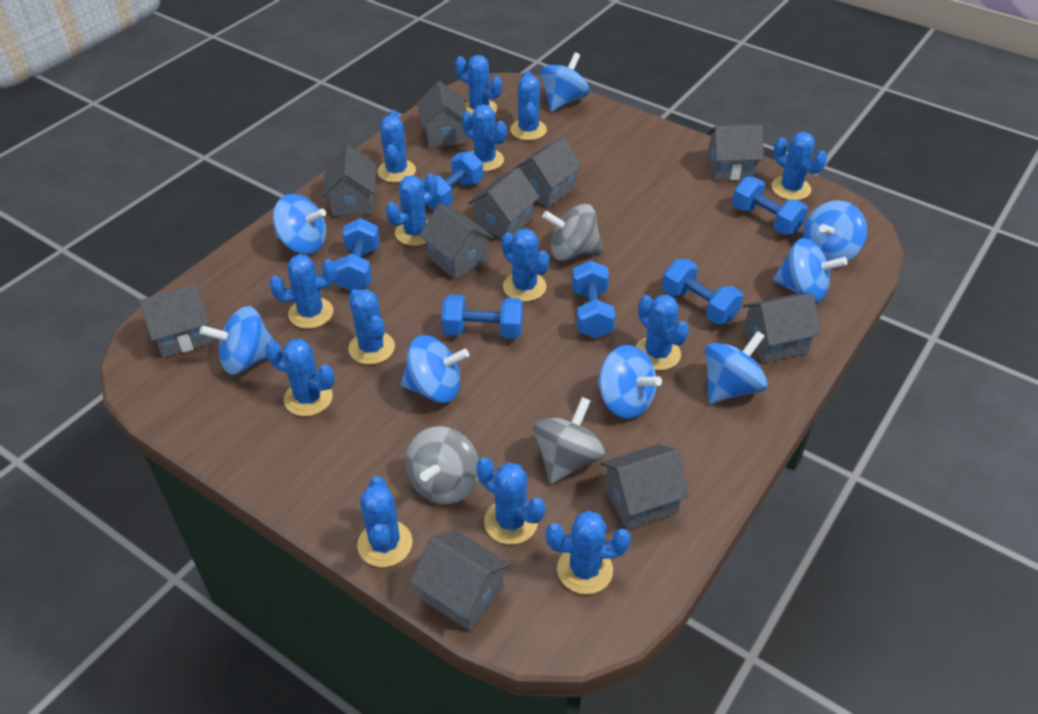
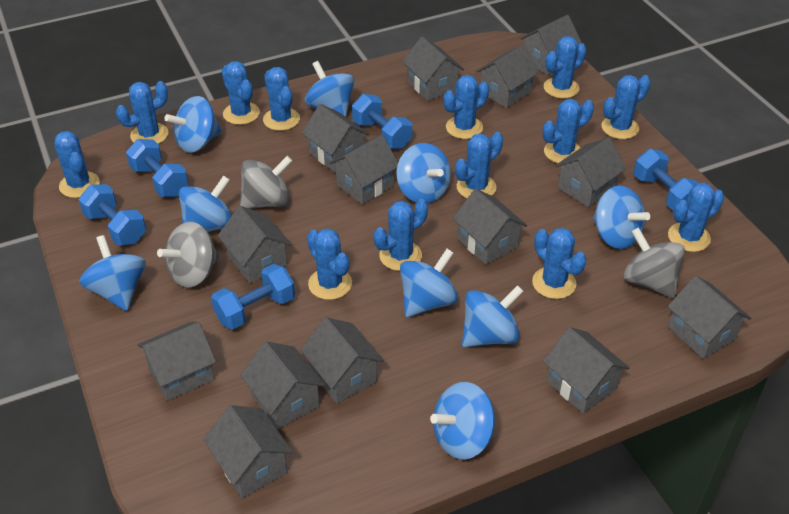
blue cactus: 14 -> 13
blue dumbbell: 6 -> 5
blue spinning top: 8 -> 9
grey house: 10 -> 14

